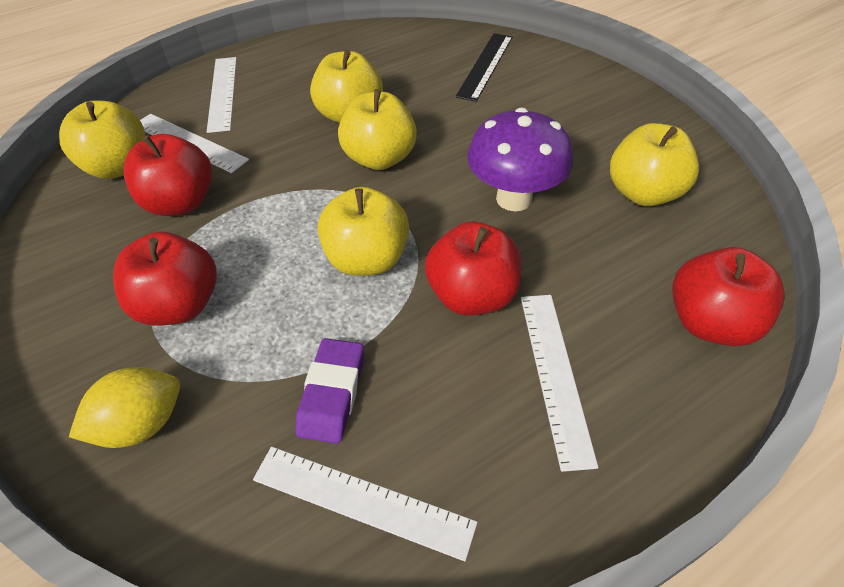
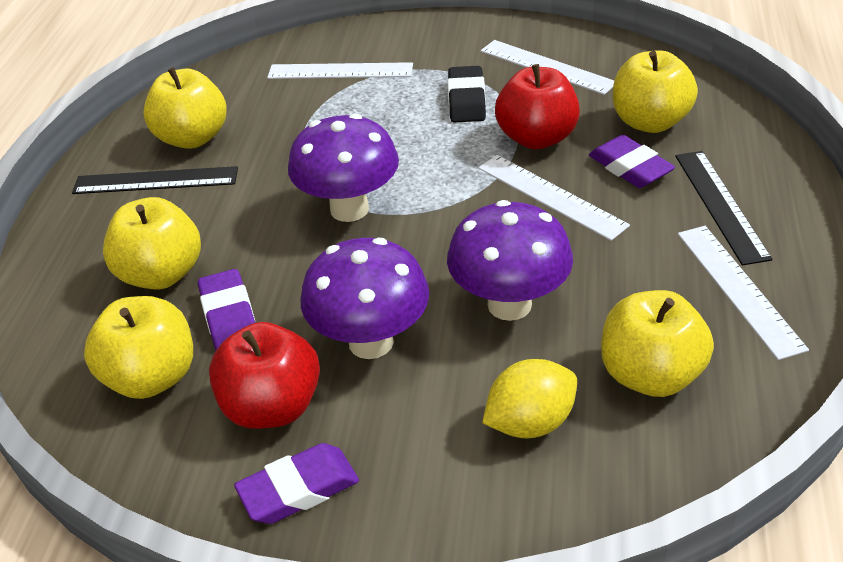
black eraser: 0 -> 1
black ruler: 1 -> 2
purple eraser: 1 -> 3
purple mushroom: 1 -> 3
red apple: 4 -> 2

